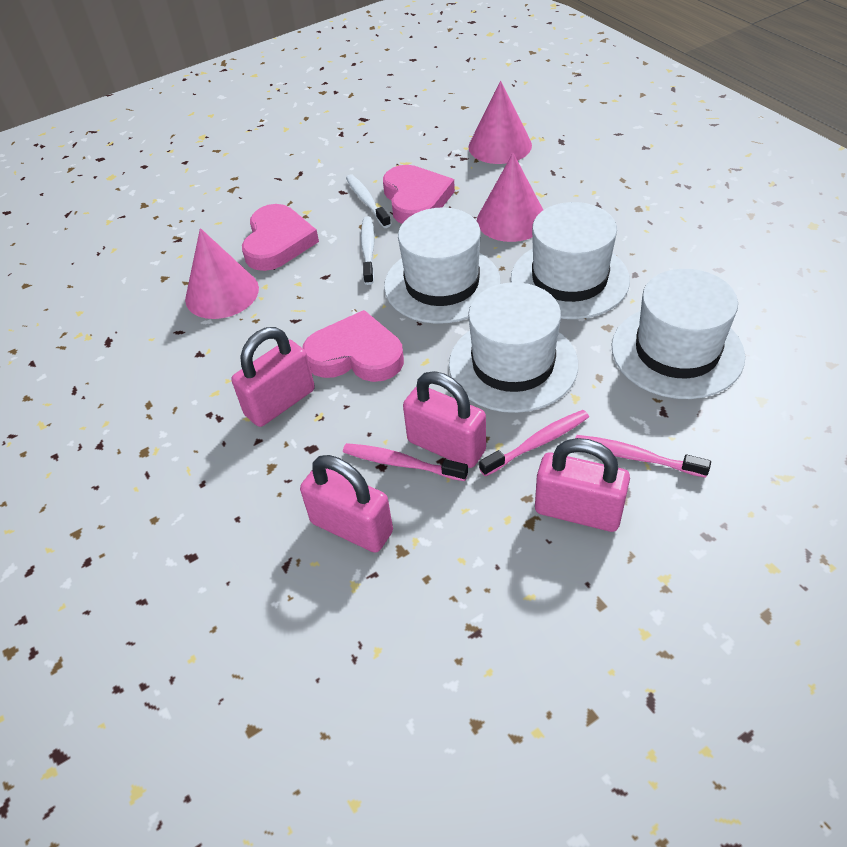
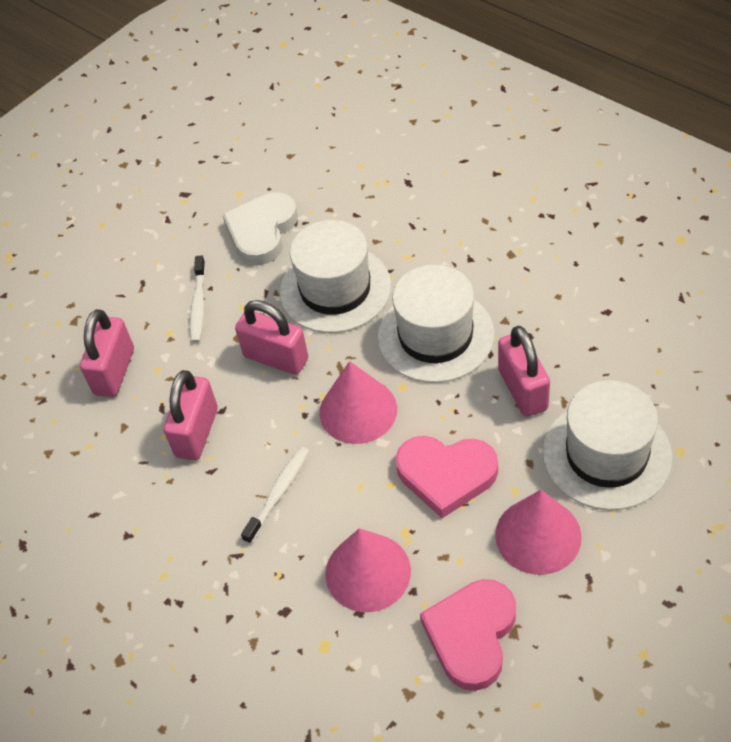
pink heart: 3 -> 2
pink toothbrush: 3 -> 0
white hat: 4 -> 3
white heart: 0 -> 1

